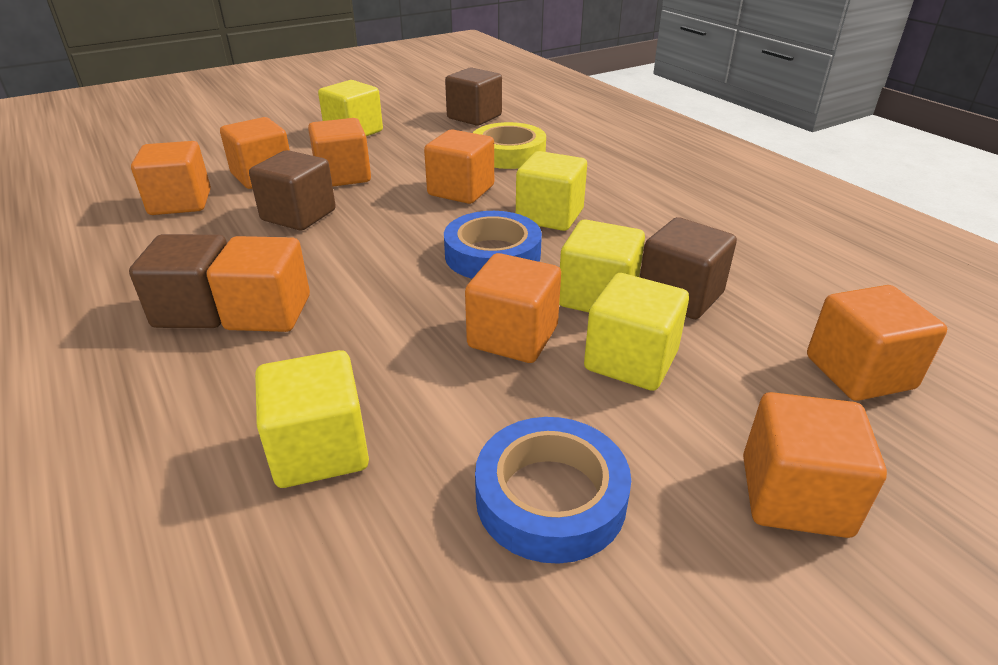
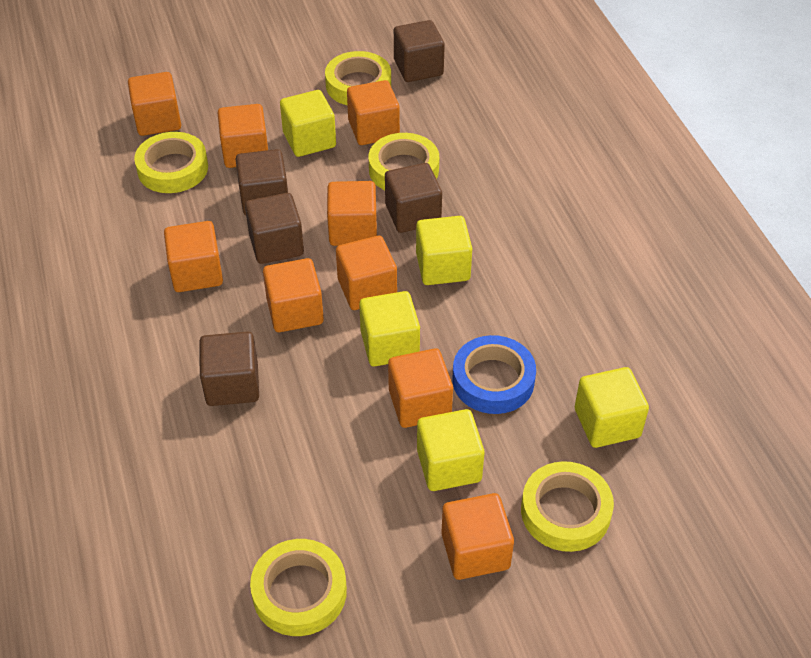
blue tape: 2 -> 1
brown cube: 4 -> 5
orange cube: 8 -> 9
yellow tape: 1 -> 5

